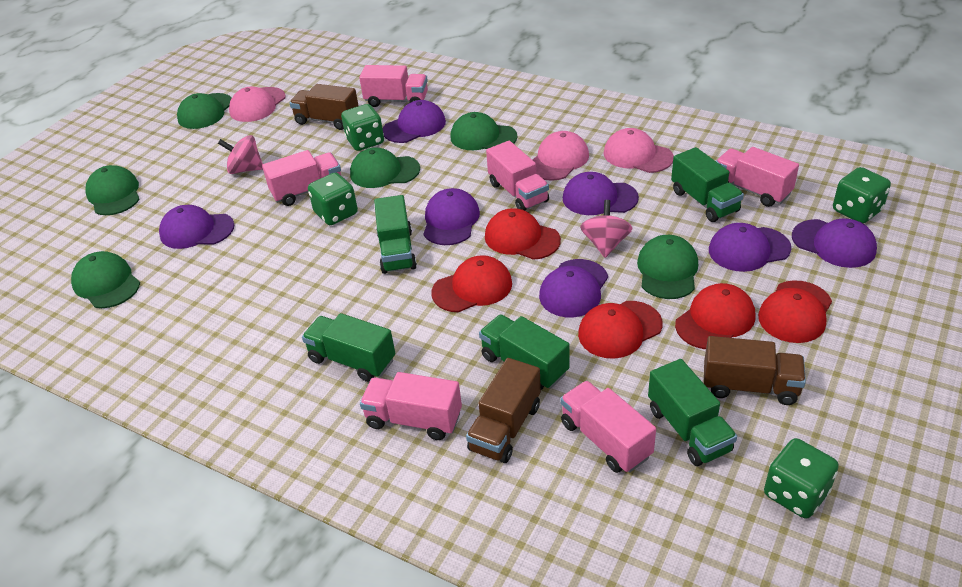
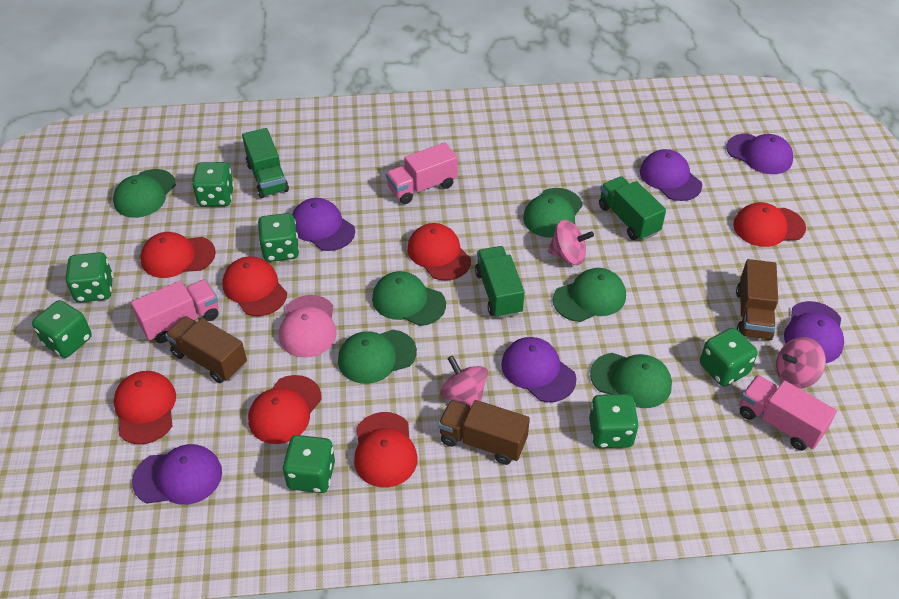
green dice: 4 -> 7
green truck: 5 -> 3
pink cap: 3 -> 1
pink spinning top: 2 -> 3
pink truck: 6 -> 3
purple cap: 7 -> 6
red cap: 5 -> 7

